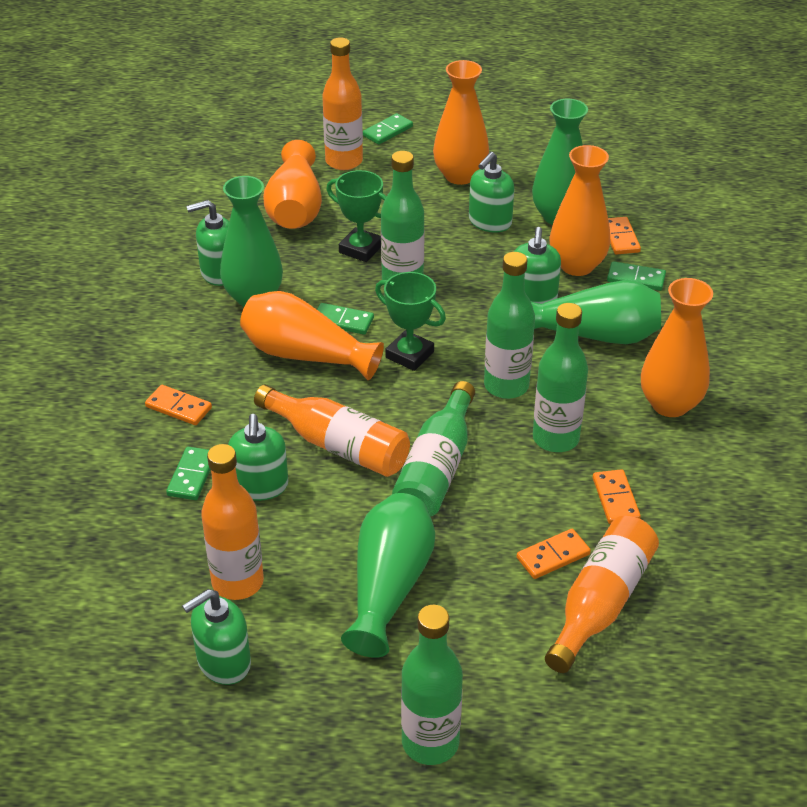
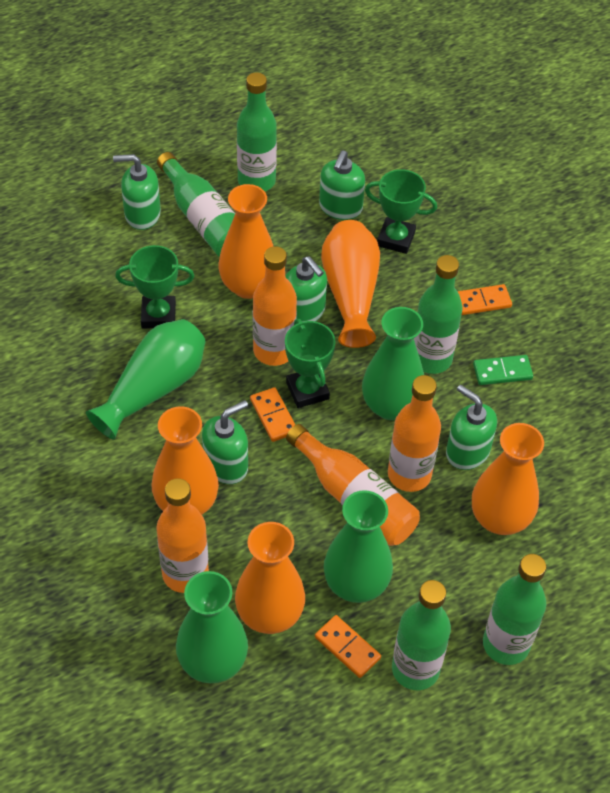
green domino: 4 -> 1
green trophy: 2 -> 3
orange domino: 4 -> 3

